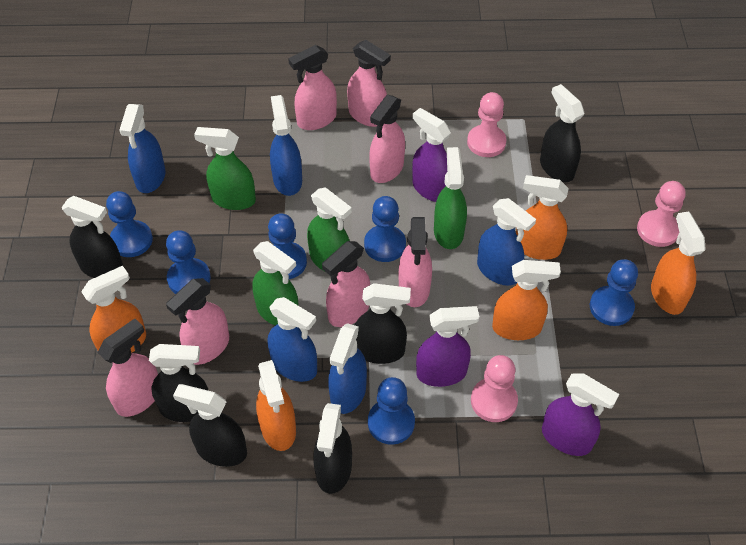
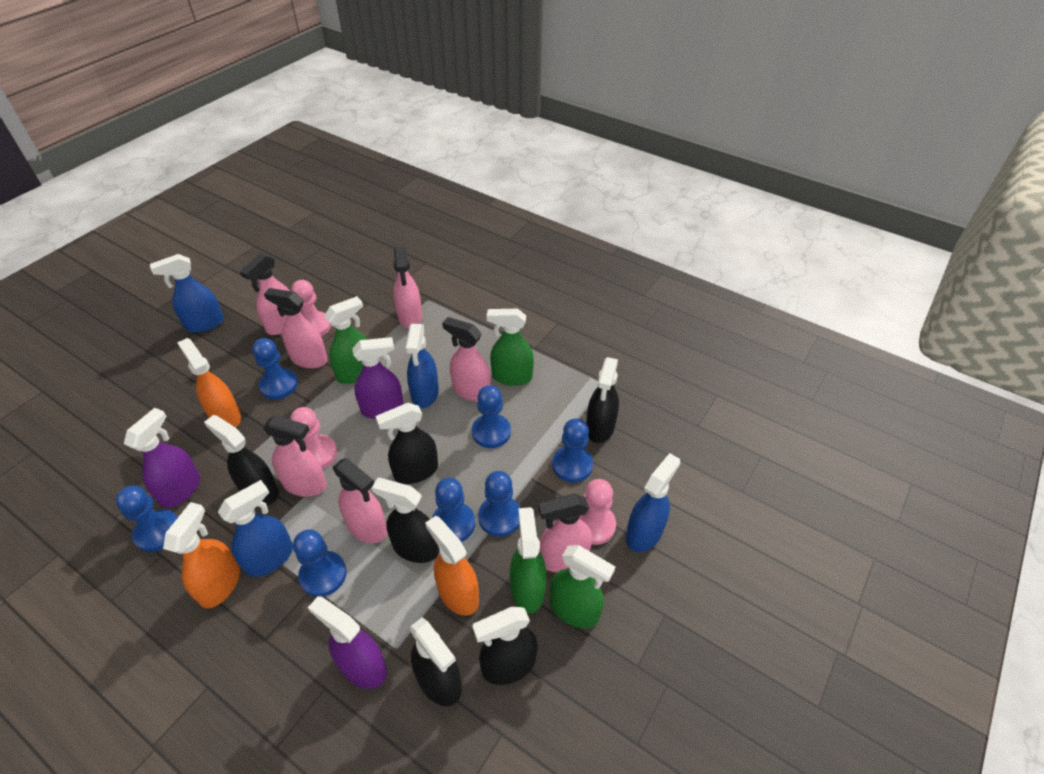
blue pawn: 6 -> 7
blue spray bottle: 5 -> 4
orange spray bottle: 5 -> 3

